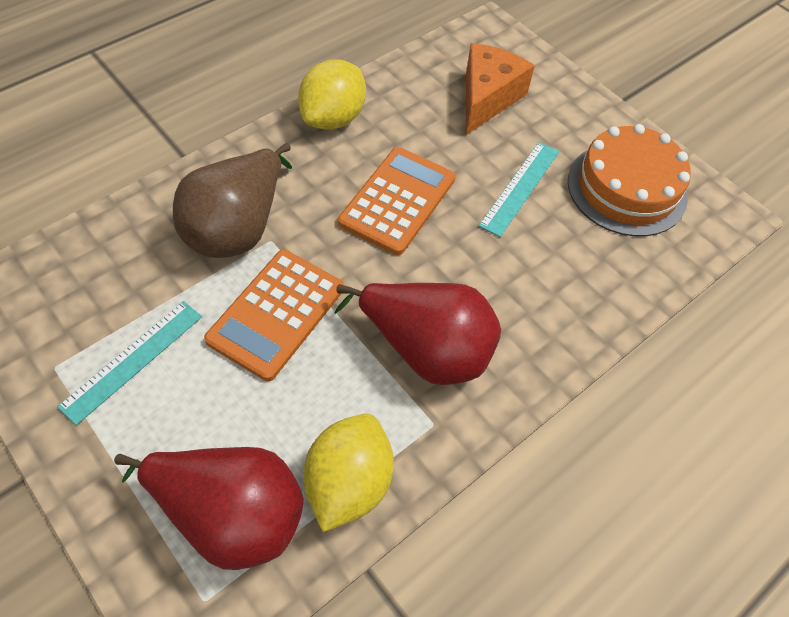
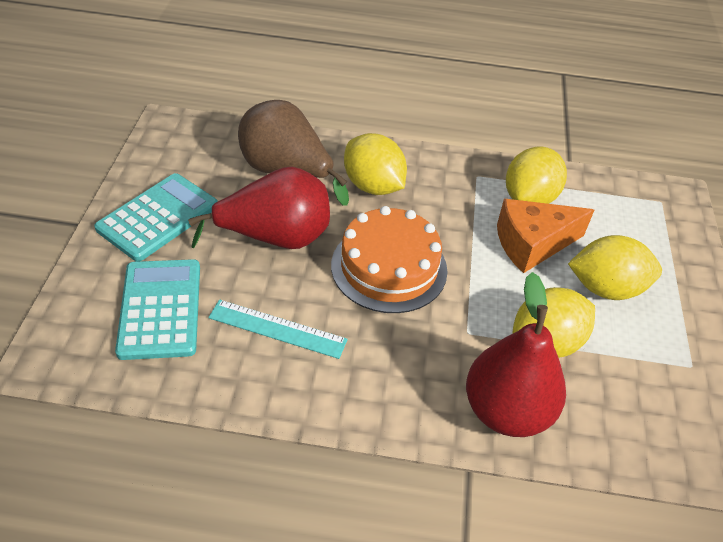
orange calculator: 2 -> 0
turquoise calculator: 0 -> 2
turquoise ruler: 2 -> 1
yellow lemon: 2 -> 4

